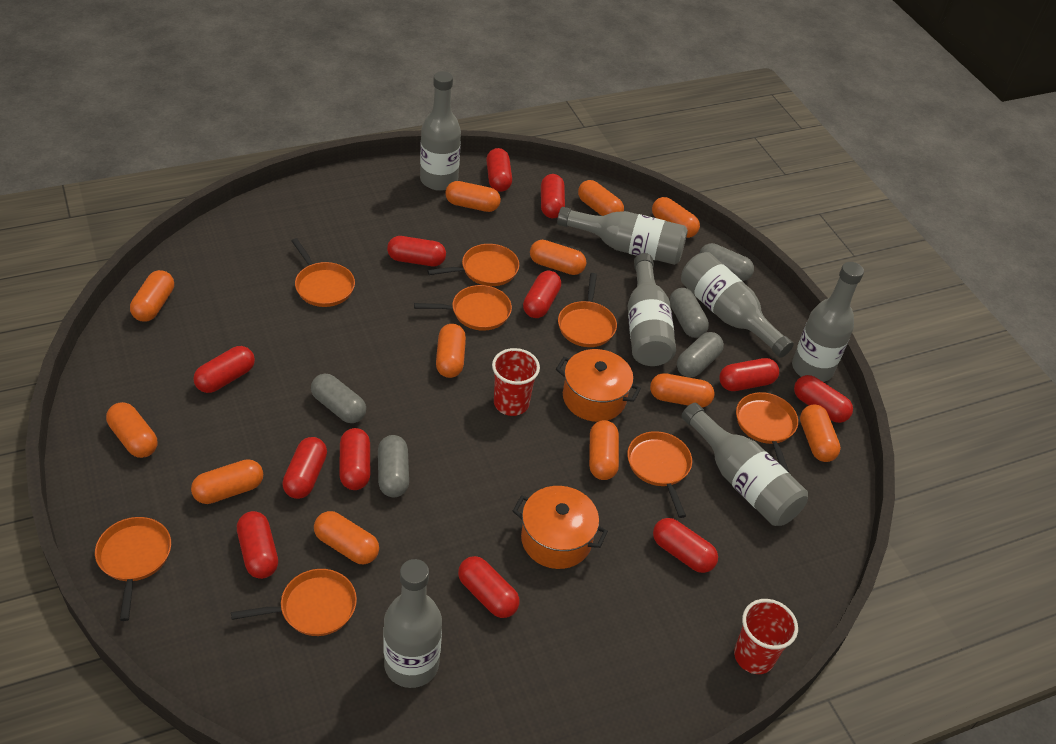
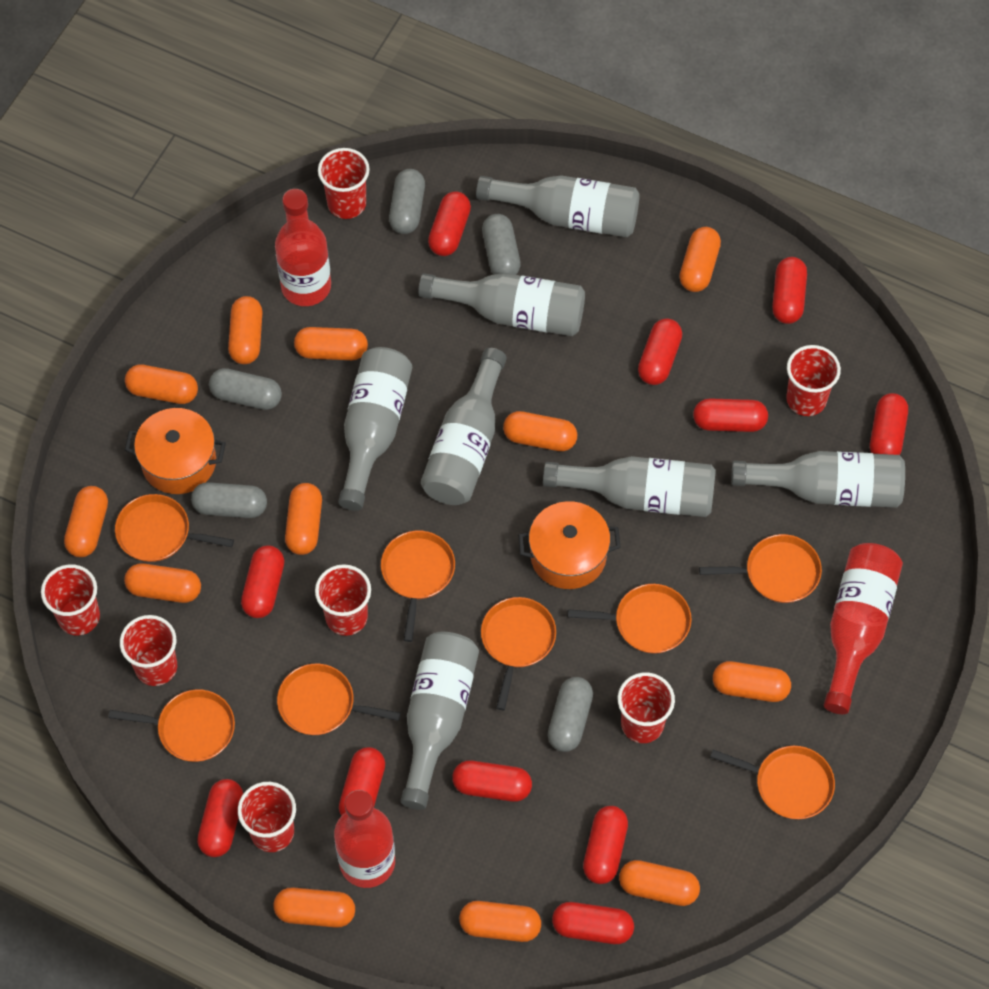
red bottle: 0 -> 3
red capsule: 12 -> 11
red cup: 2 -> 7

